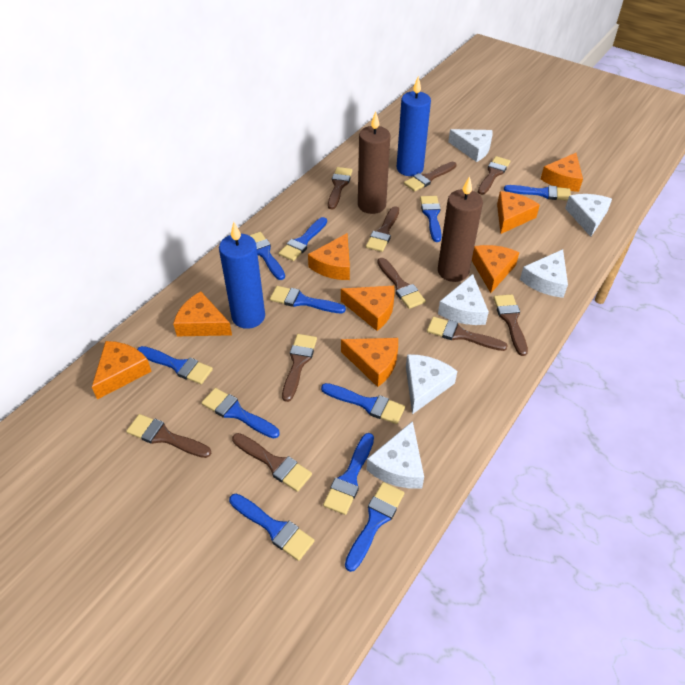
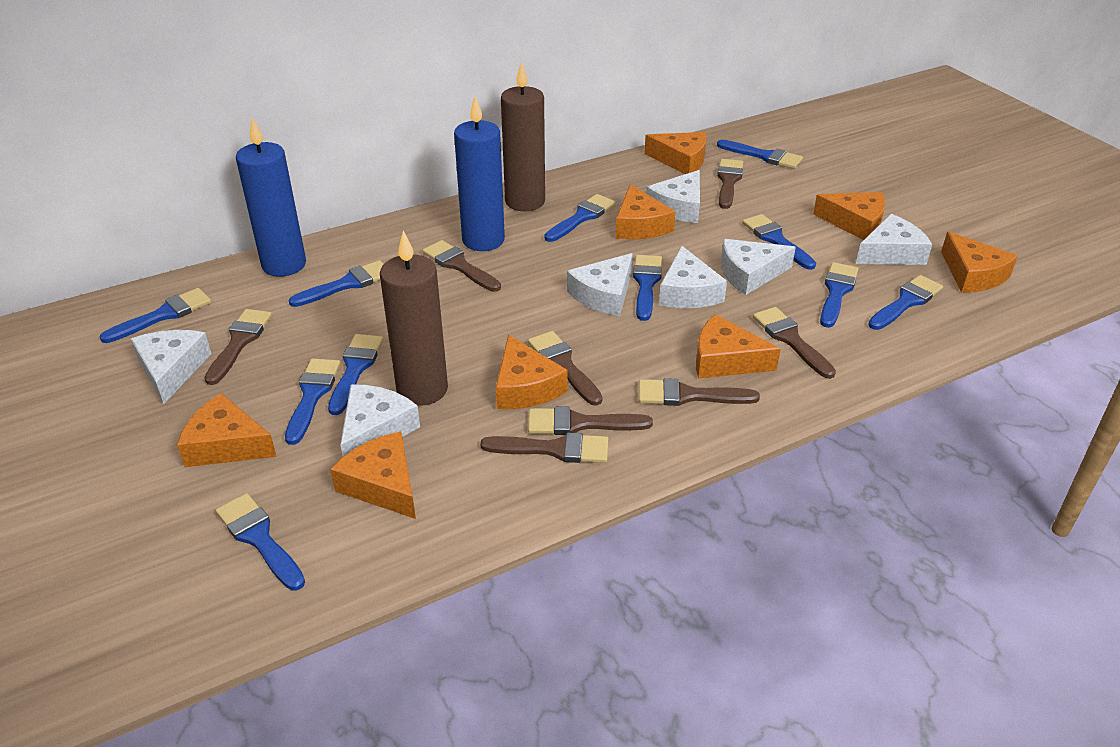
brown brush: 10 -> 8
white cheese: 6 -> 7

